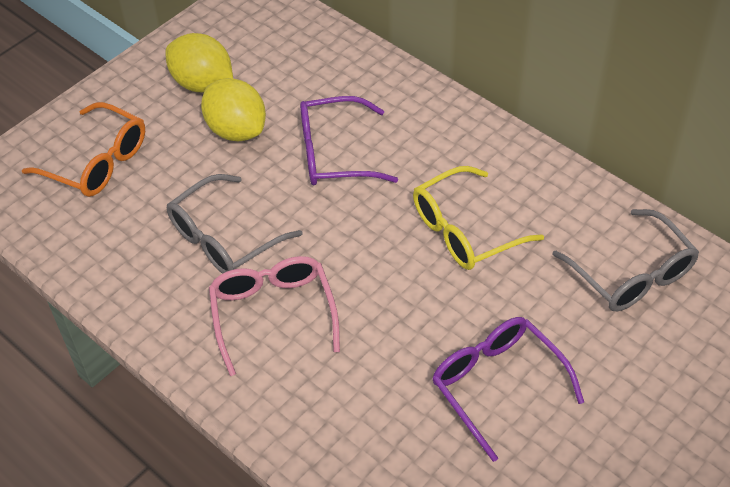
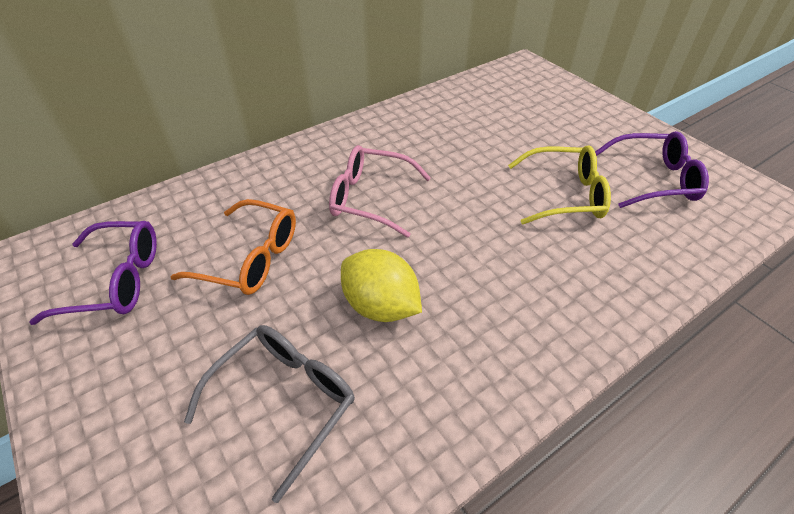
grey glasses: 2 -> 1
yellow lemon: 2 -> 1

